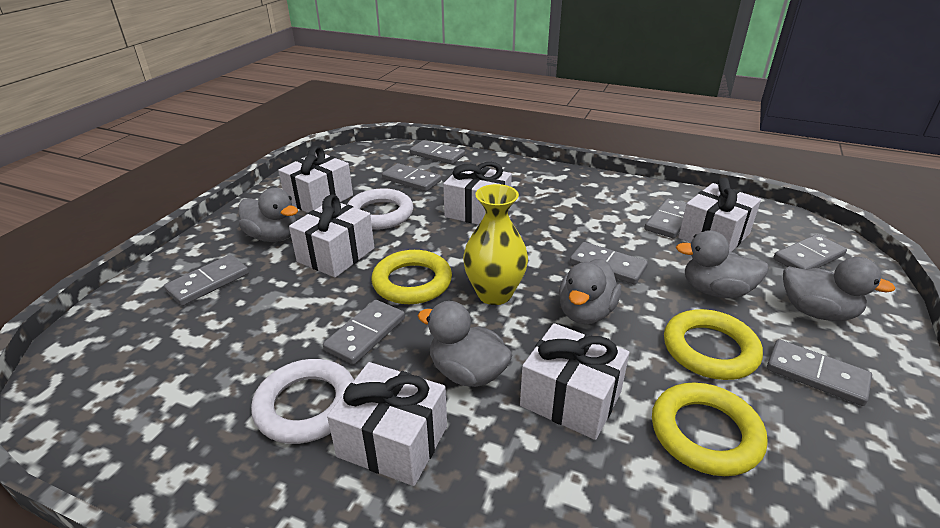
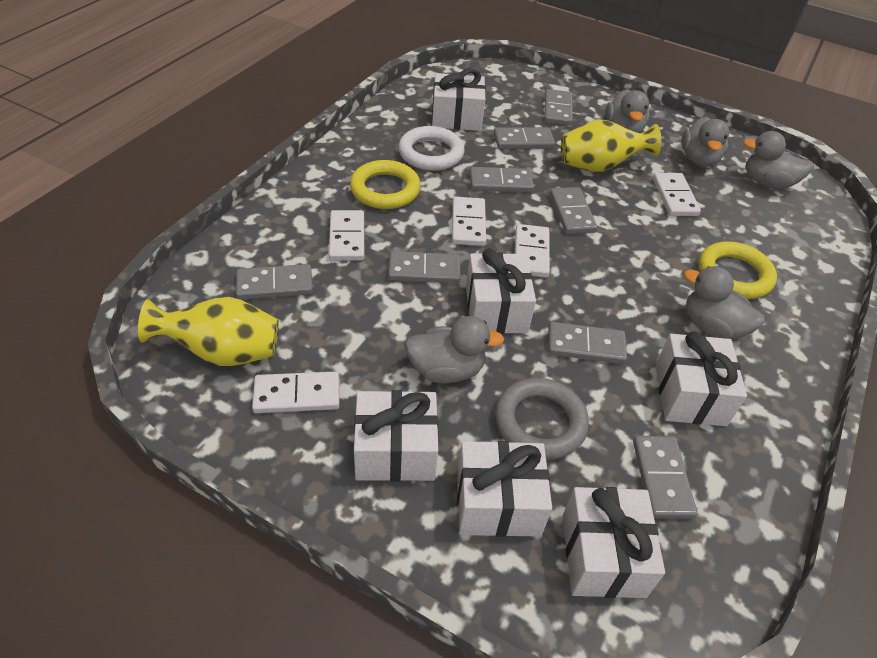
grey ring: 0 -> 1
white domino: 0 -> 5
white ring: 2 -> 1
yellow ring: 3 -> 2
yellow vase: 1 -> 2

